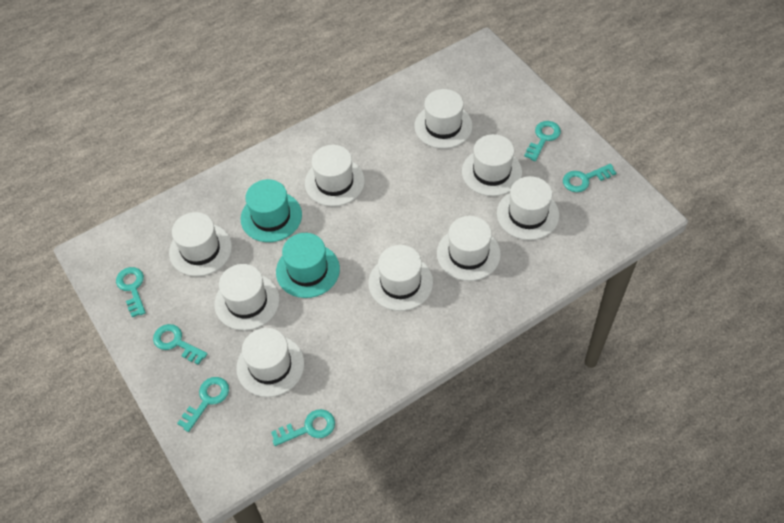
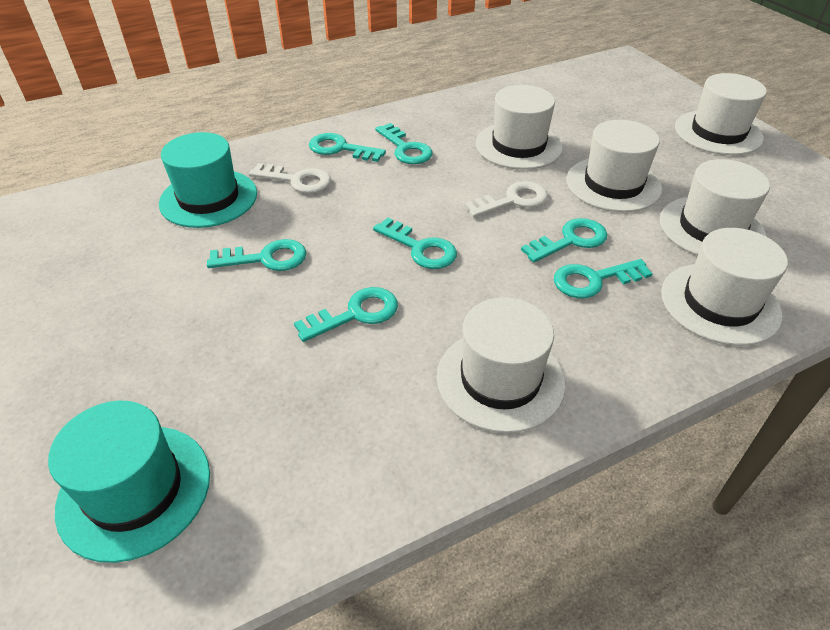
turquoise key: 6 -> 7
white hat: 9 -> 6
white key: 0 -> 2

